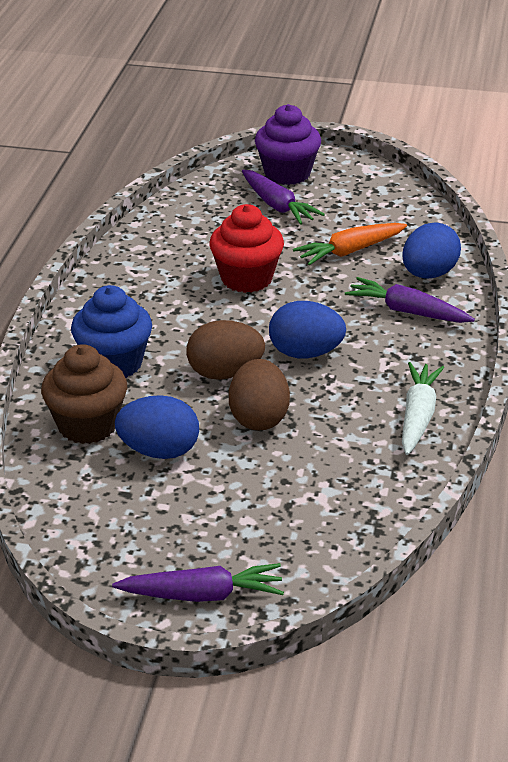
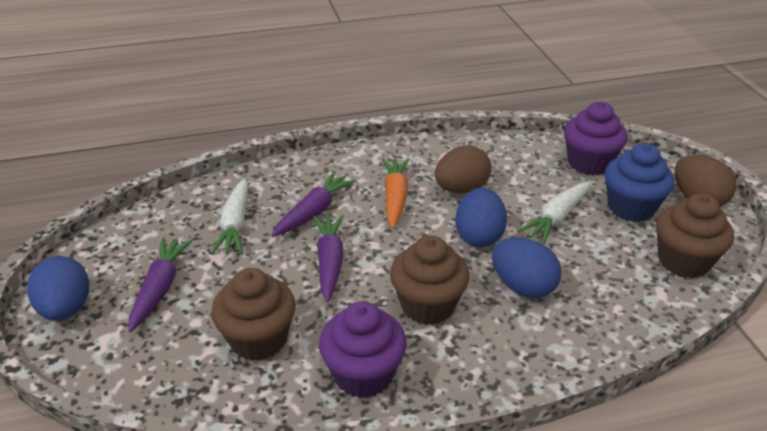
brown cupcake: 1 -> 3
purple cupcake: 1 -> 2
red cupcake: 1 -> 0
white carrot: 1 -> 2

